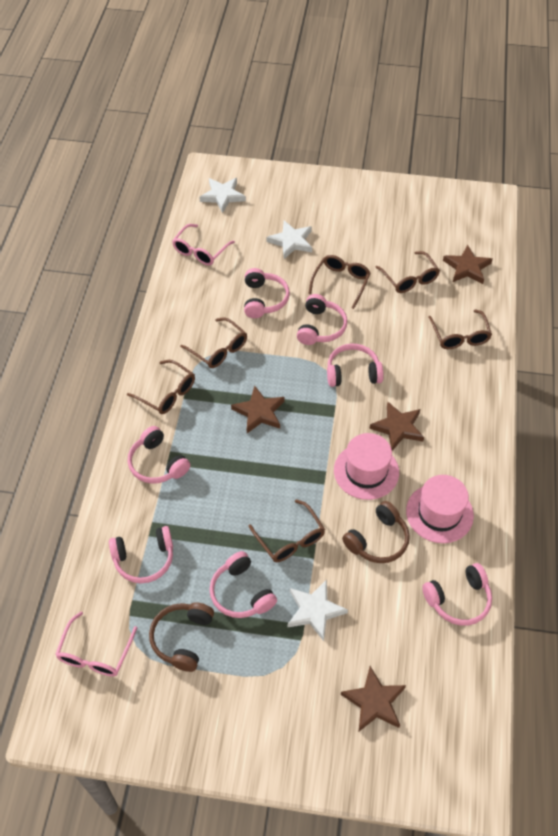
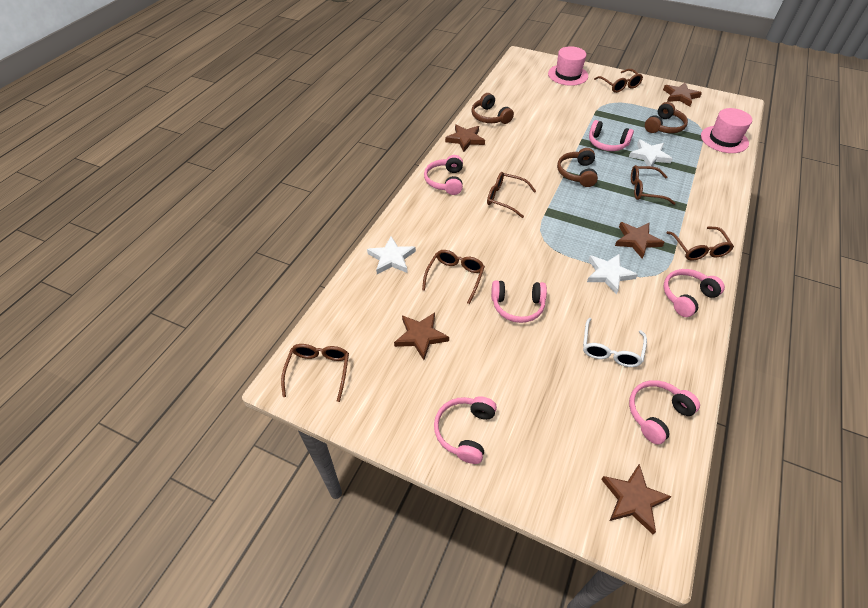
brown headphones: 2 -> 3
brown star: 4 -> 5
pink glasses: 2 -> 0
pink headphones: 7 -> 6
white glasses: 0 -> 1

